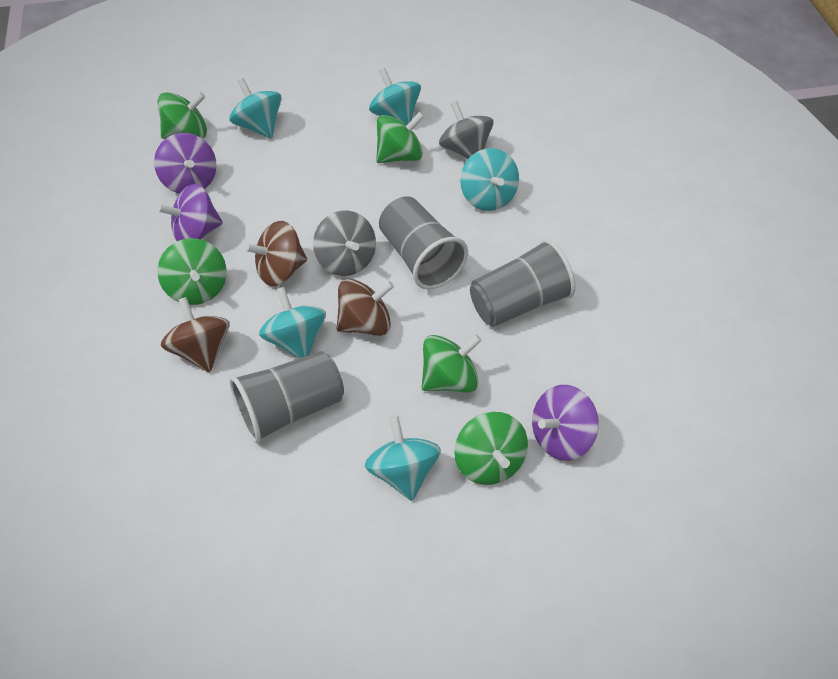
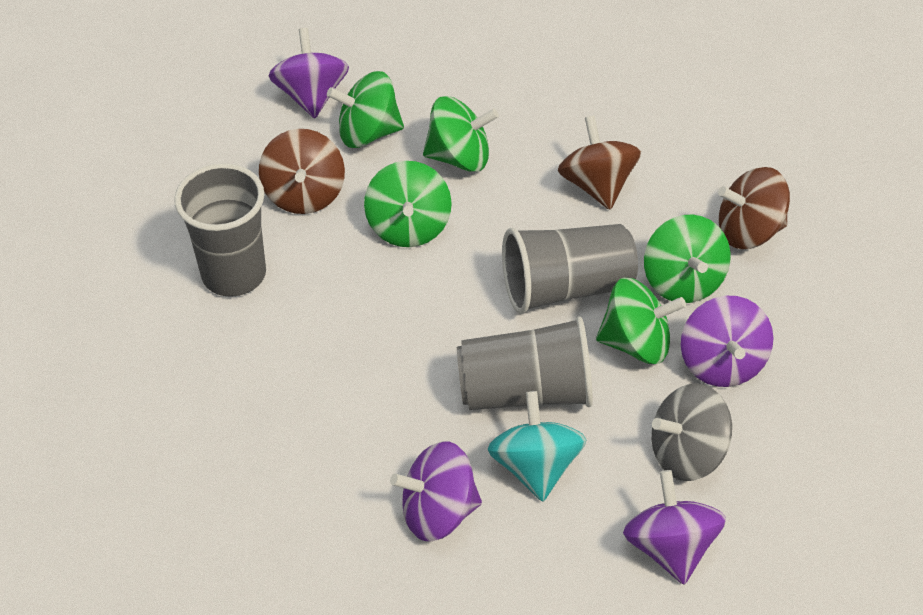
grey spinning top: 2 -> 1
purple spinning top: 3 -> 4
turquoise spinning top: 5 -> 1

